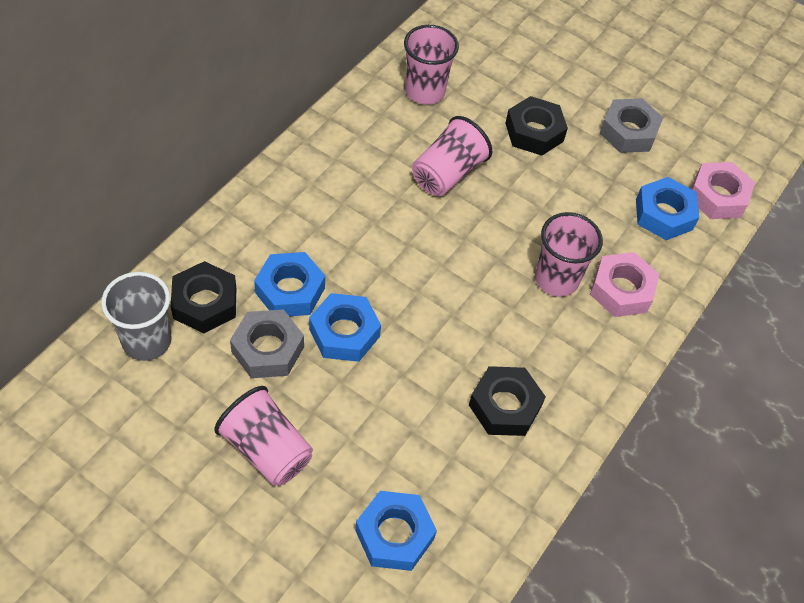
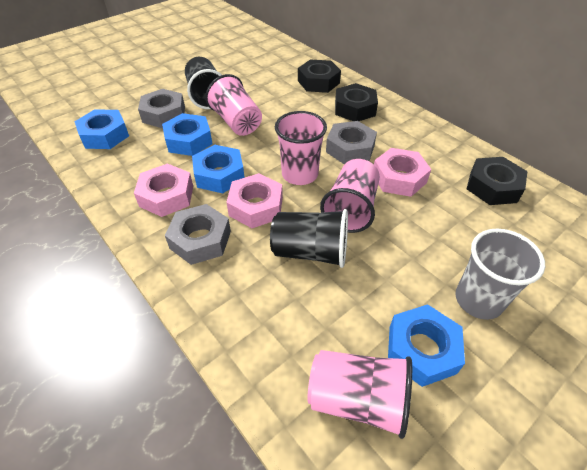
black cup: 0 -> 2
grey nut: 2 -> 3
pink nut: 2 -> 3

